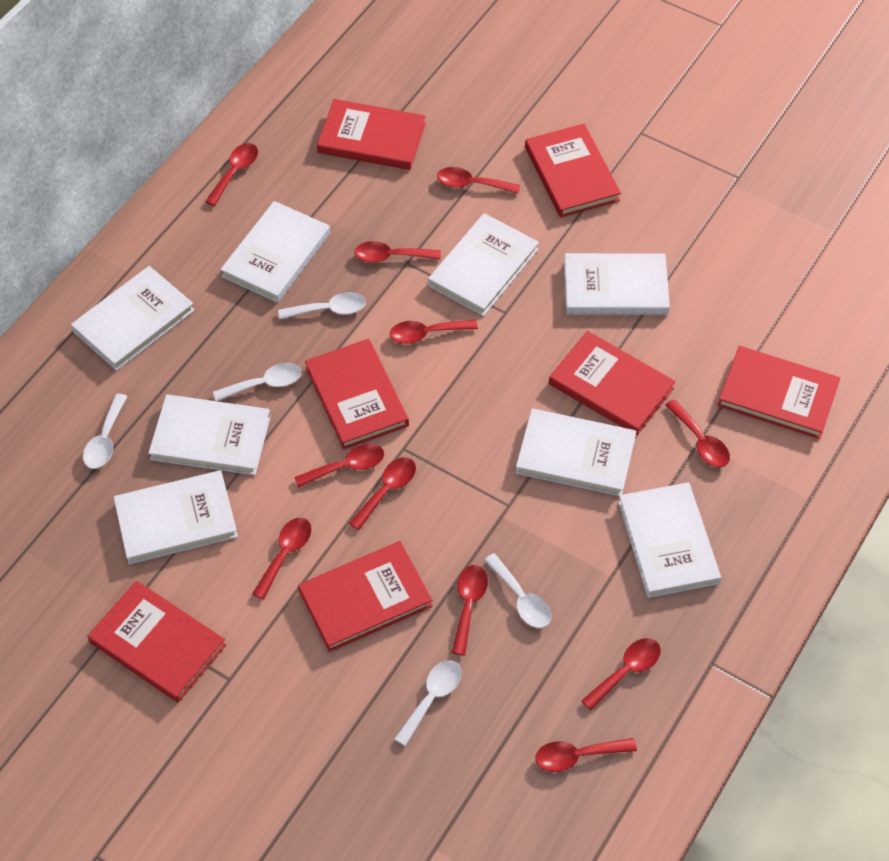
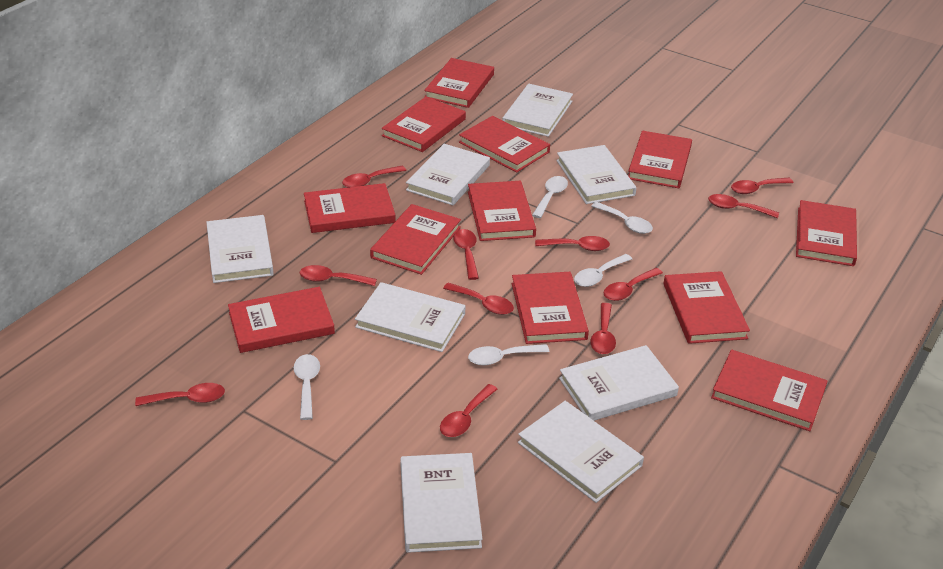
red book: 7 -> 12

